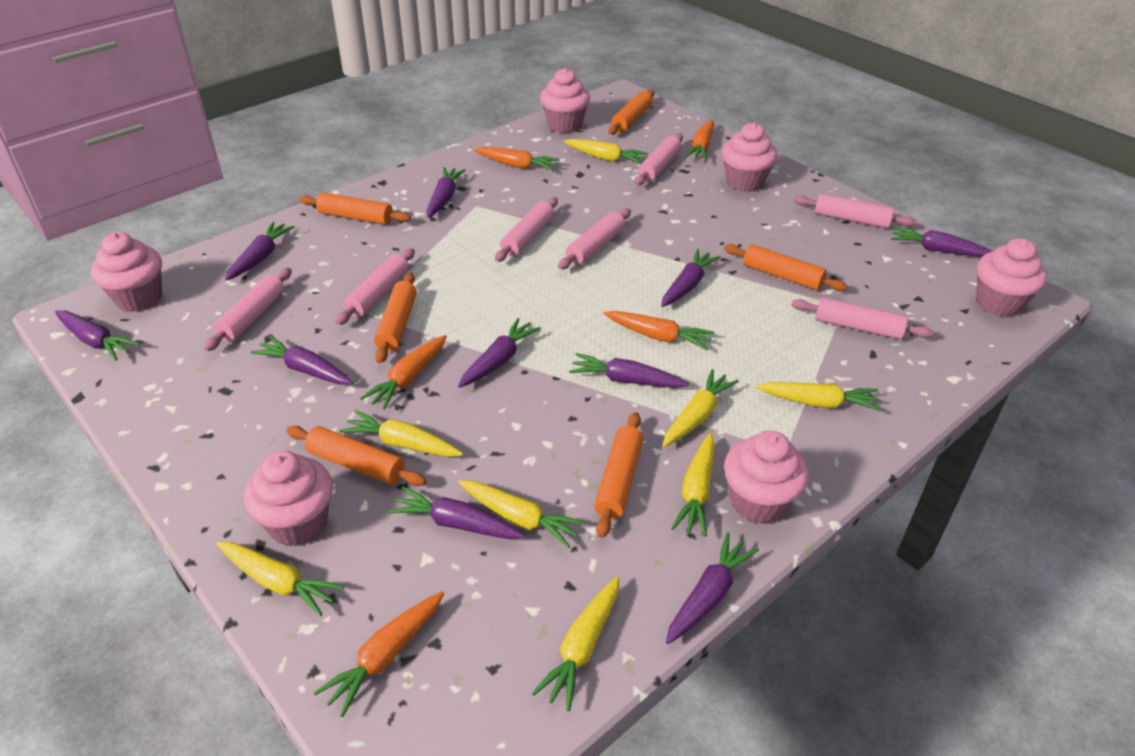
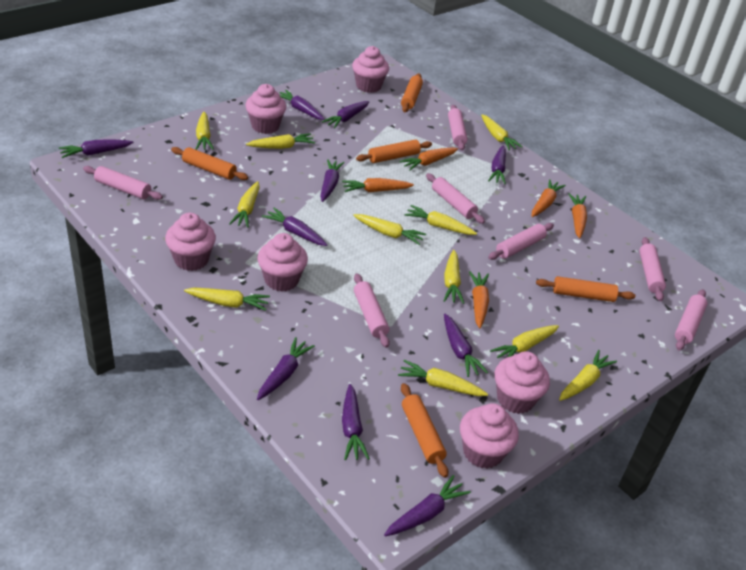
orange rolling pin: 6 -> 5
yellow carrot: 8 -> 11

